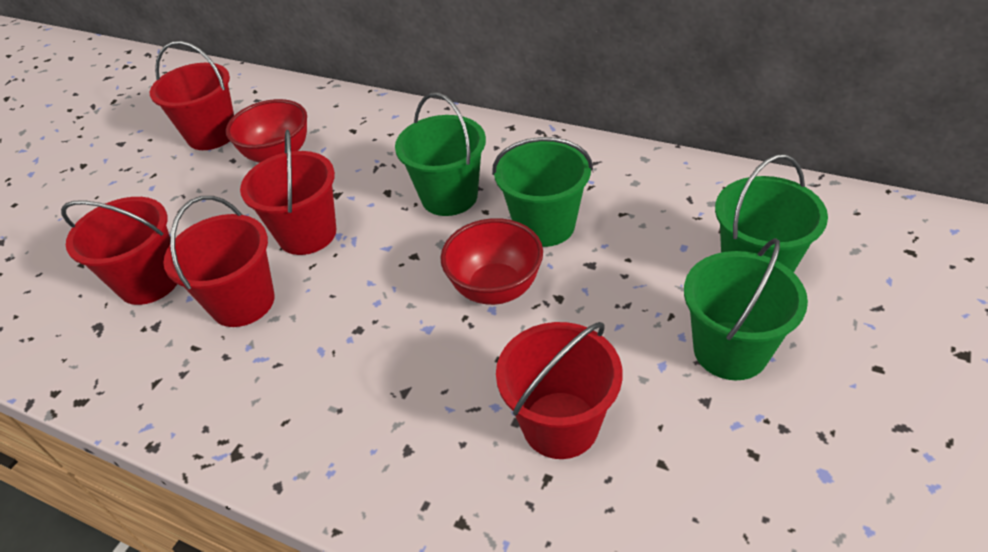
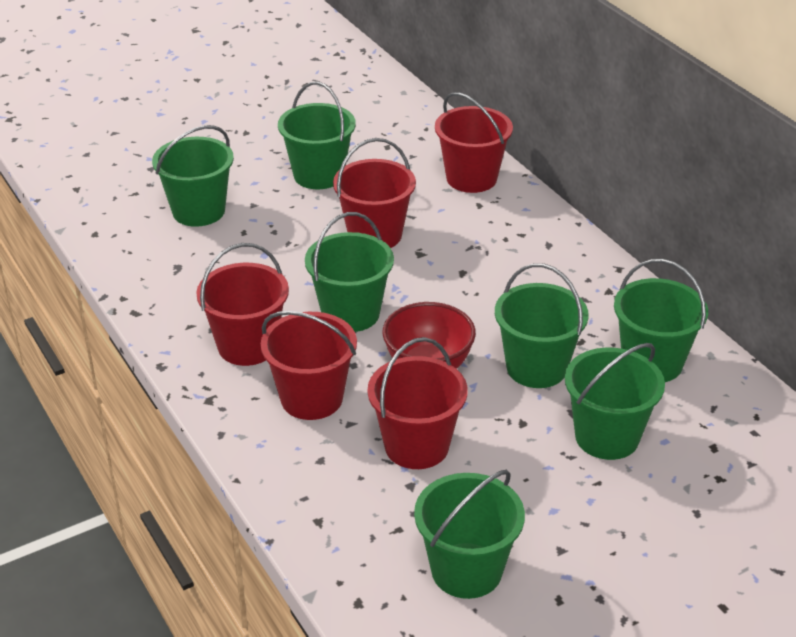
green bucket: 4 -> 7
red bowl: 2 -> 1

